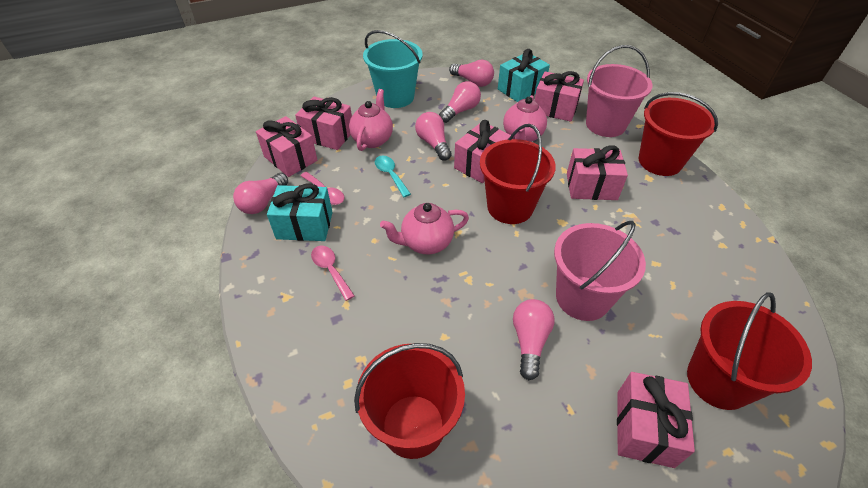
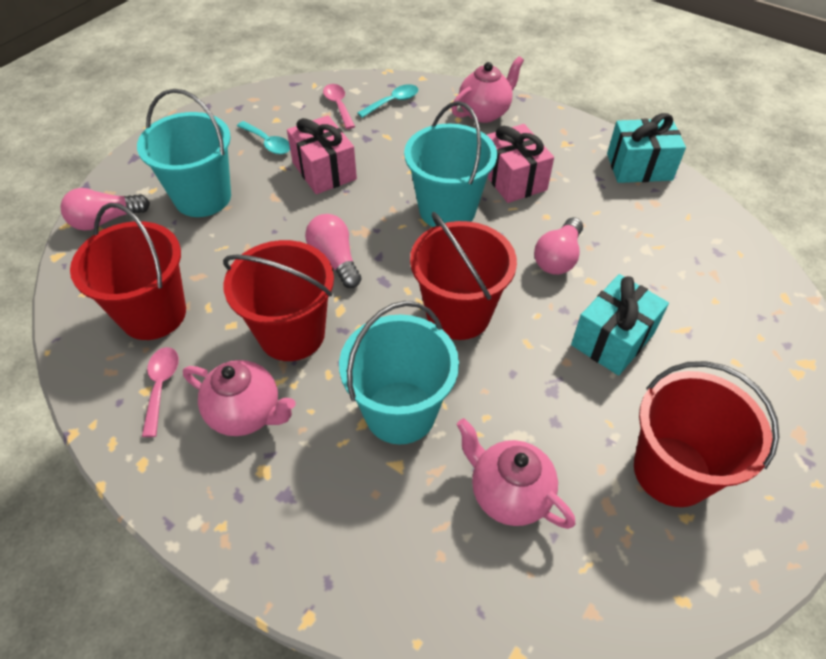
pink bucket: 2 -> 0
pink gift: 6 -> 2
pink light bulb: 5 -> 3
turquoise bucket: 1 -> 3
turquoise spoon: 1 -> 2

